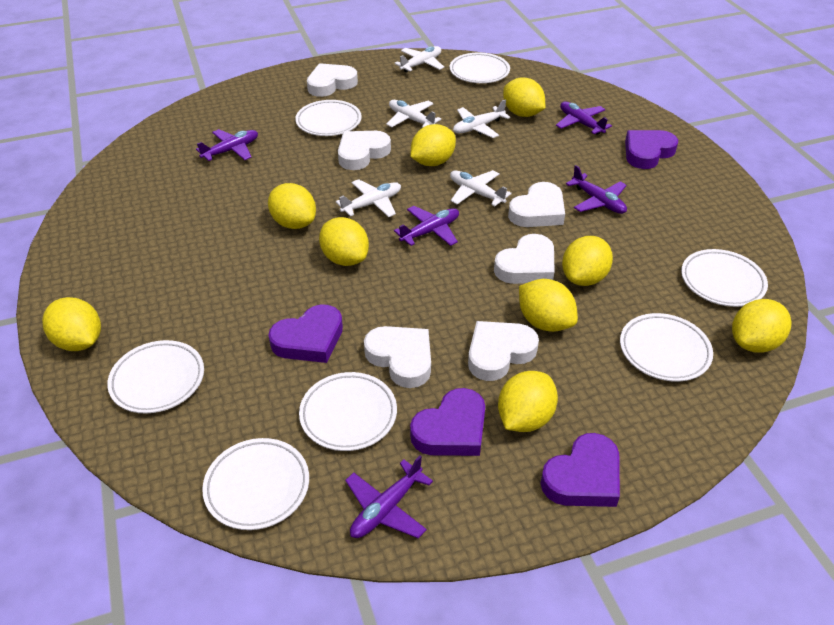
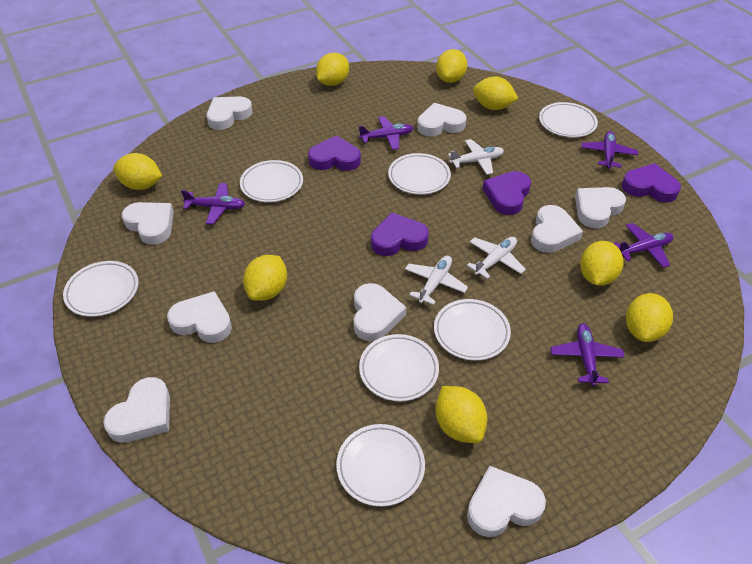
white heart: 6 -> 9
white plane: 5 -> 3
yellow lemon: 9 -> 8

